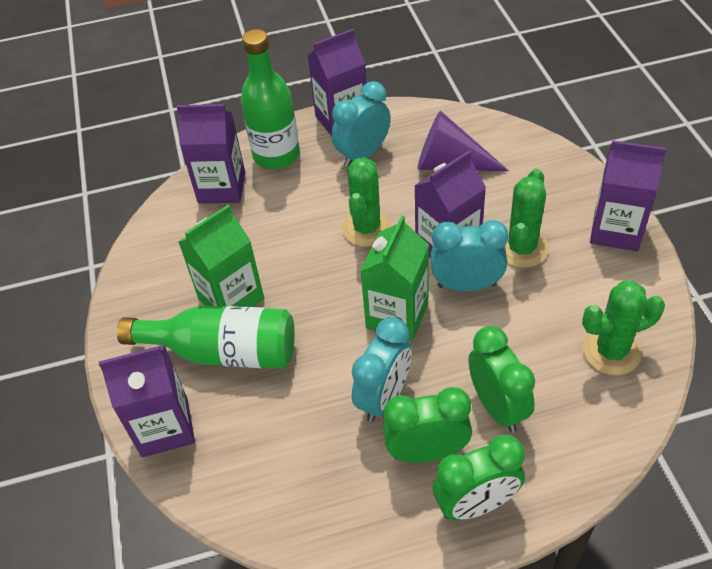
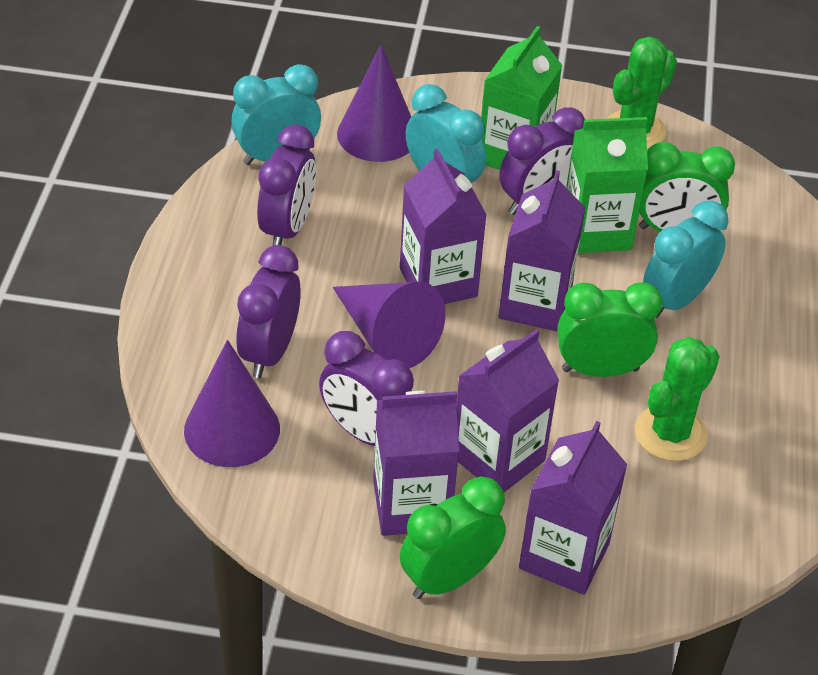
green bottle: 2 -> 0
green cactus: 3 -> 2
purple clock: 0 -> 4
purple cone: 1 -> 3

